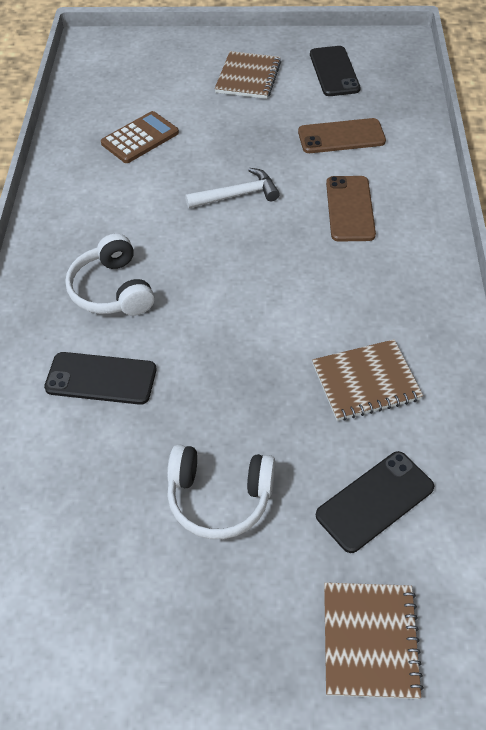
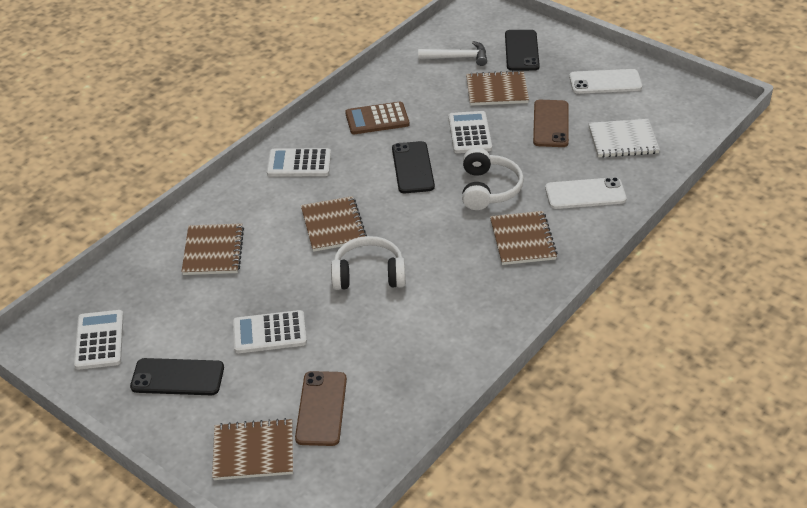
brown notebook: 3 -> 5
white calculator: 0 -> 4
white notebook: 0 -> 1
white phone: 0 -> 2

